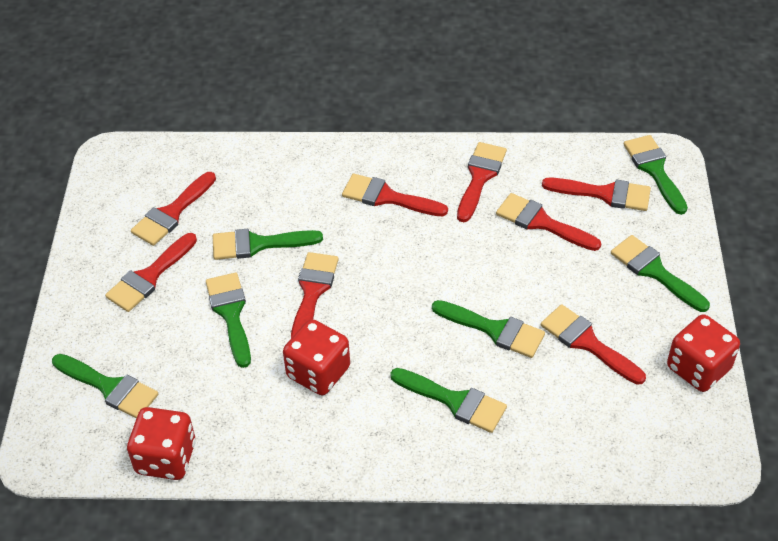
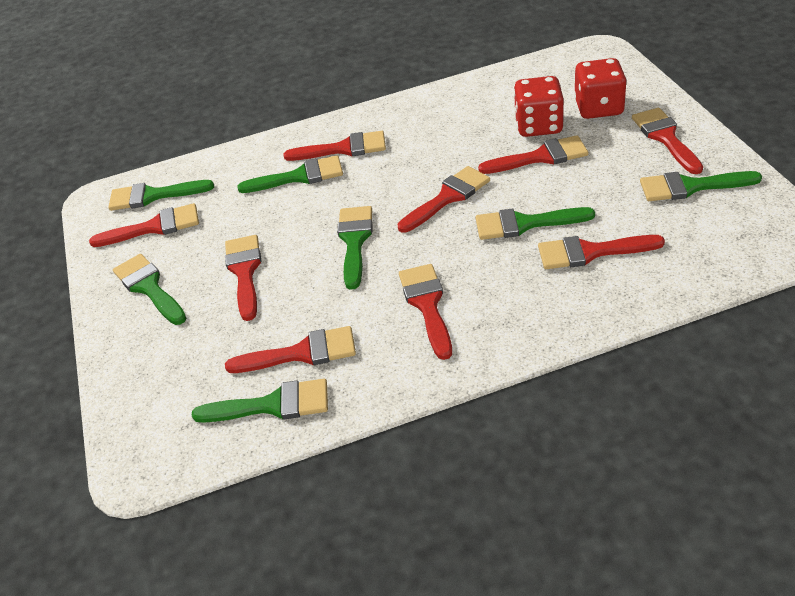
red brush: 8 -> 9
red dice: 3 -> 2

